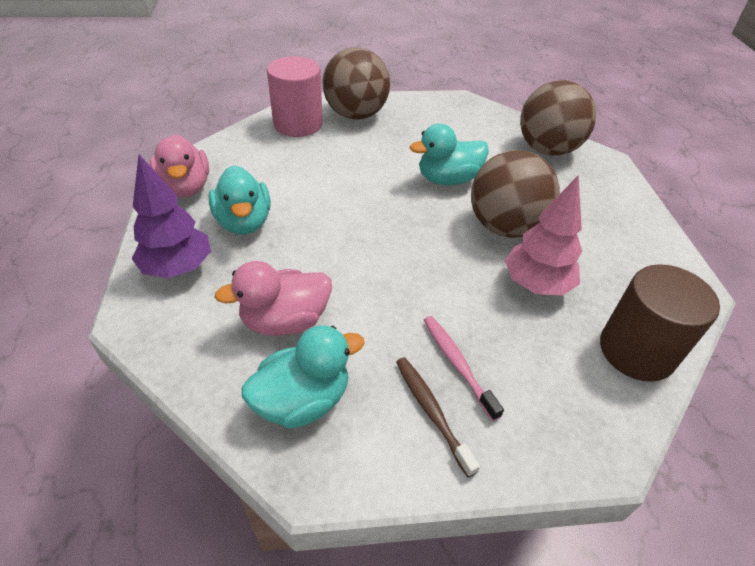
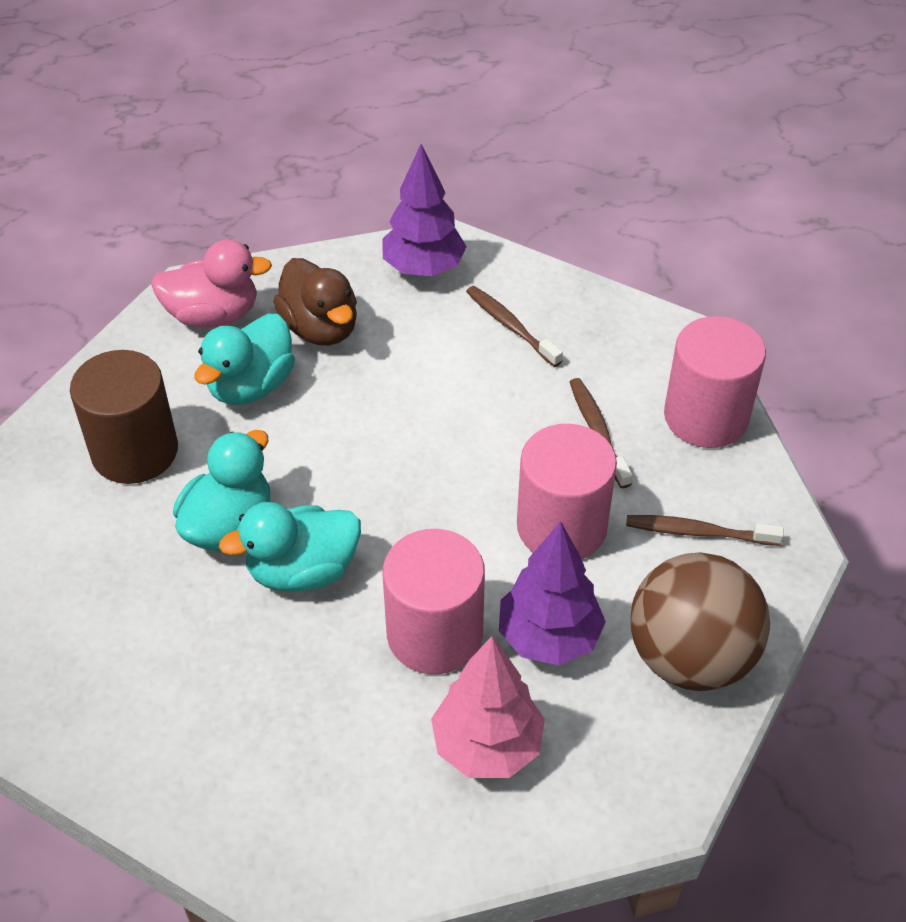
brown ball: 3 -> 1
brown duck: 0 -> 1
brown toothbrush: 1 -> 3
pink cylinder: 1 -> 3
pink duck: 2 -> 1
pink toothbrush: 1 -> 0
purple tree: 1 -> 2

